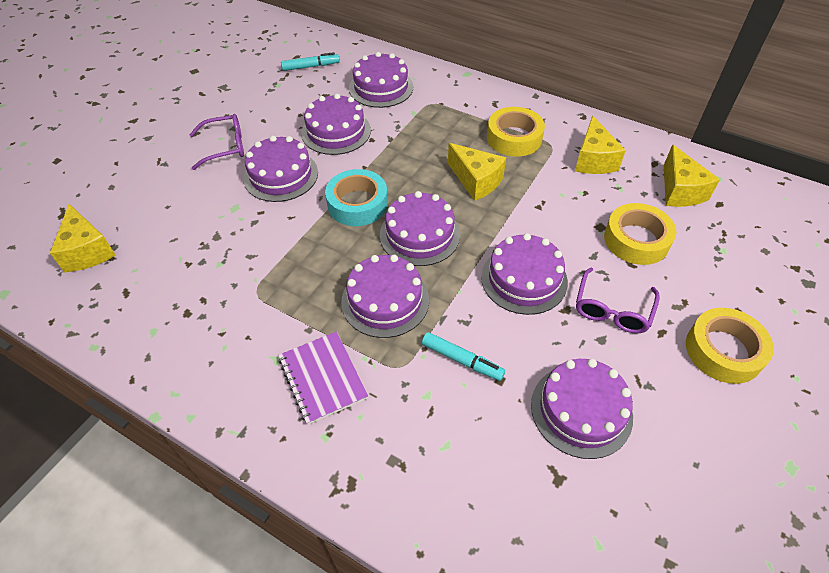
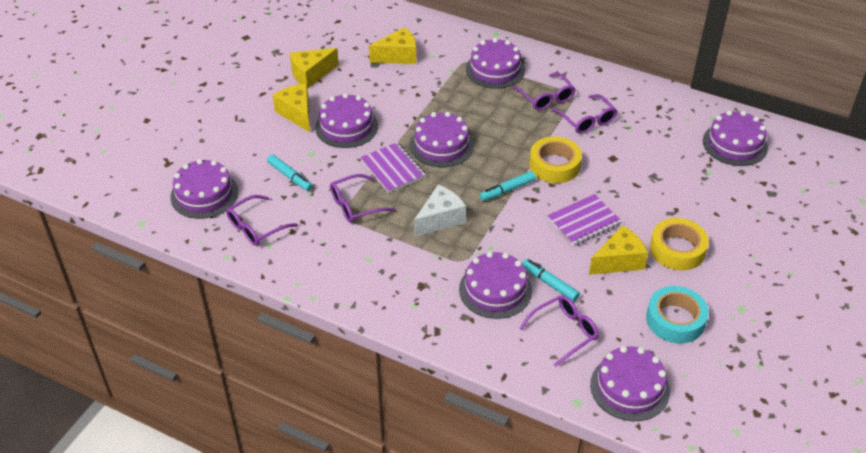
purple glasses: 2 -> 5
purple notebook: 1 -> 2
turquoise marker: 2 -> 3
white cheese: 0 -> 1
yellow tape: 3 -> 2

